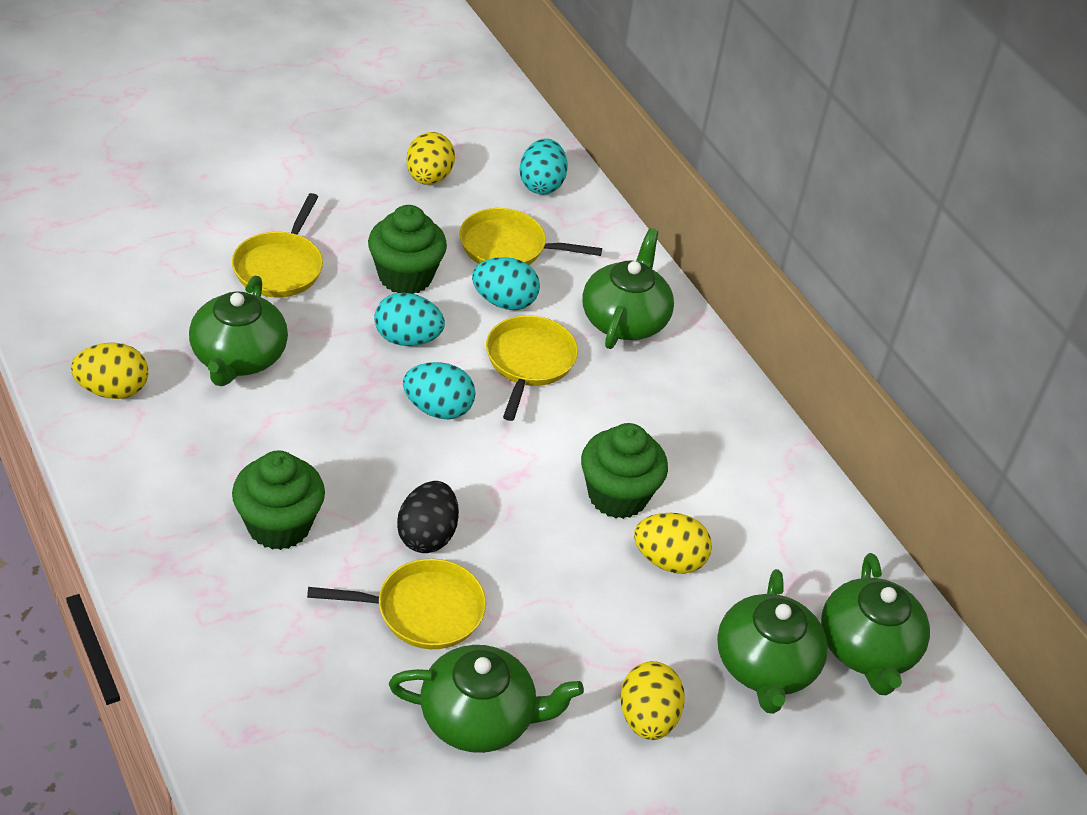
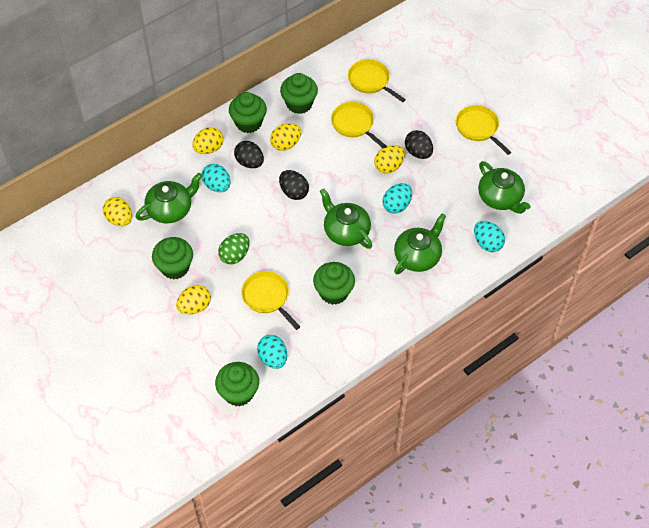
black egg: 1 -> 3
green cupcake: 3 -> 5
green egg: 0 -> 1
green teapot: 5 -> 4
yellow egg: 4 -> 5

